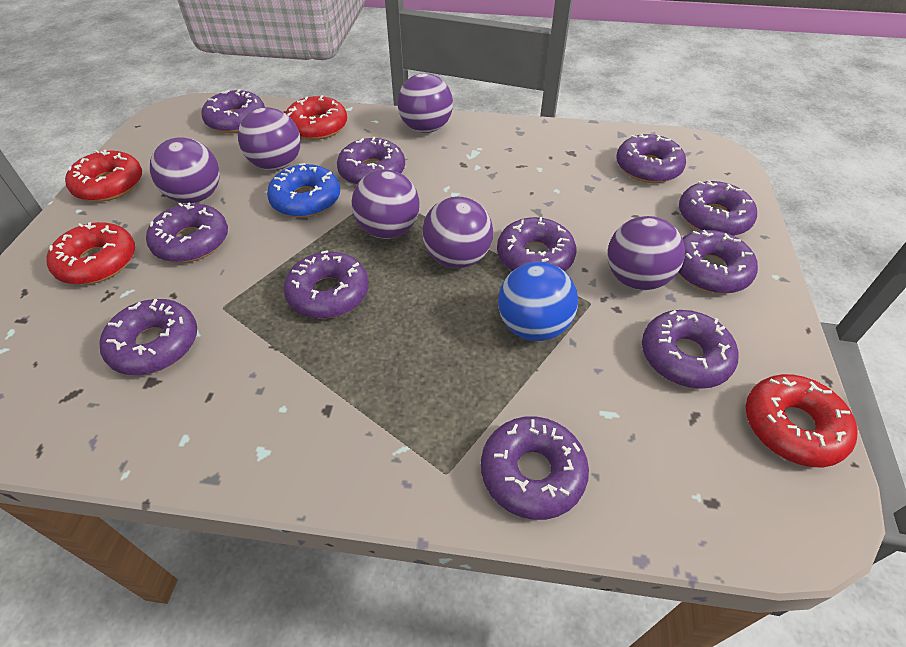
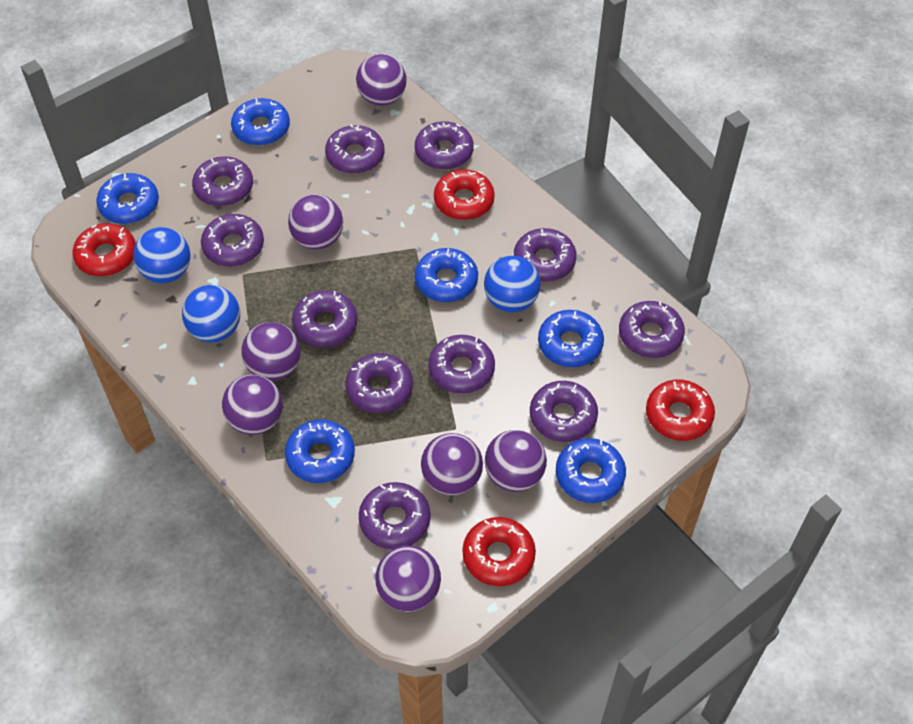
blue ball: 1 -> 3
blue donut: 1 -> 6
purple ball: 6 -> 7

